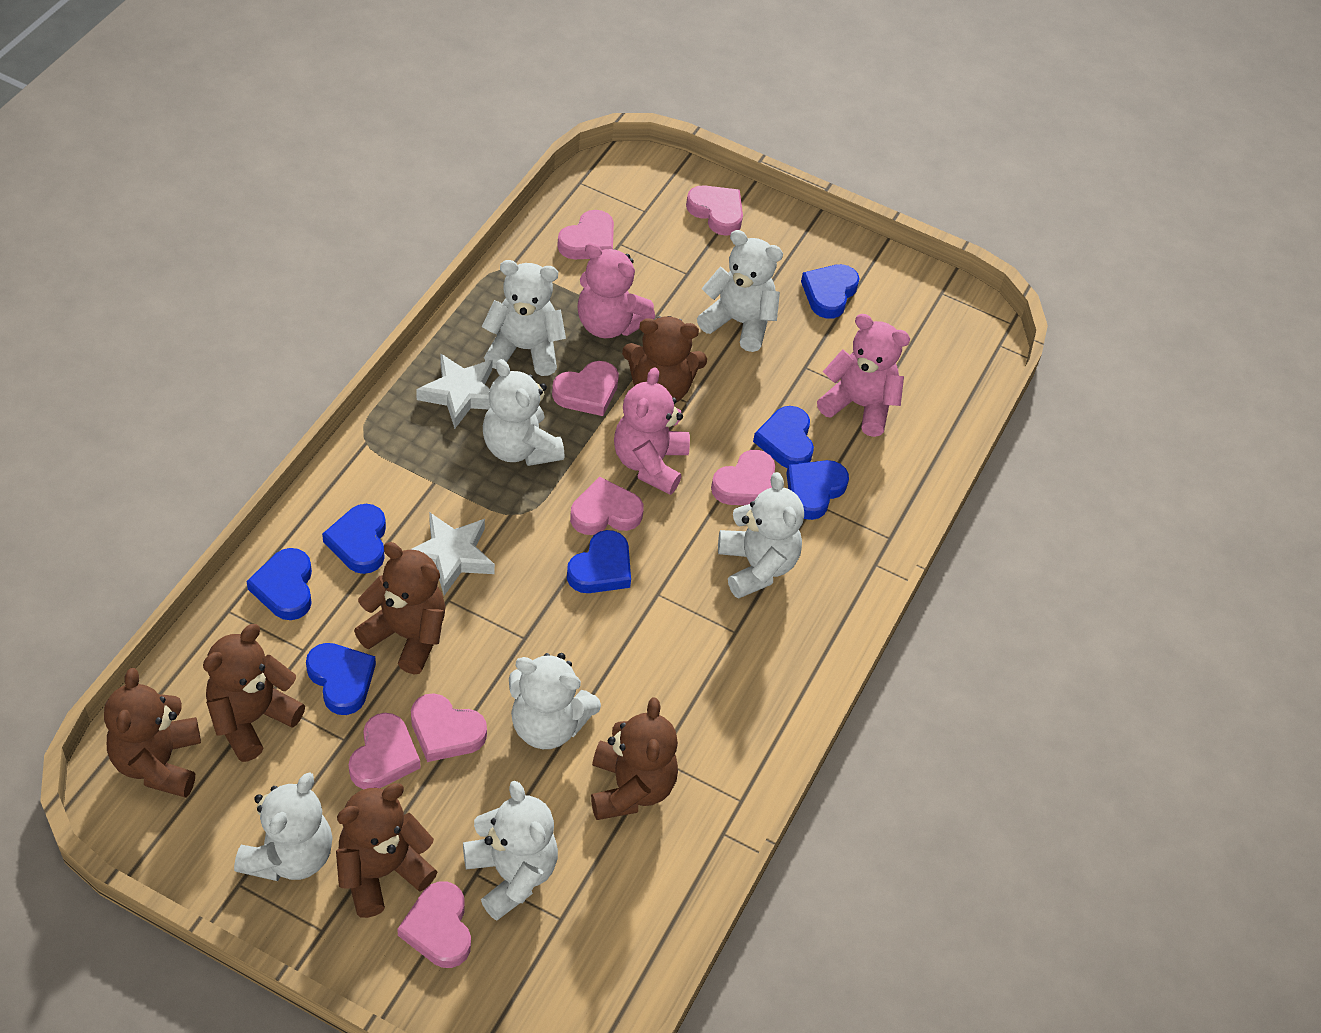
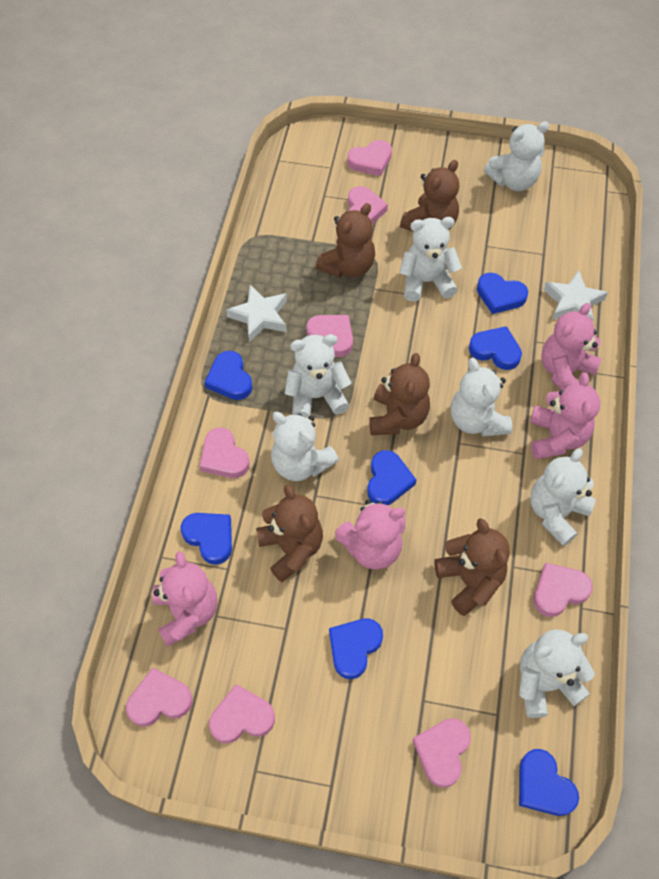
brown teddy bear: 6 -> 5
pink teddy bear: 3 -> 4

